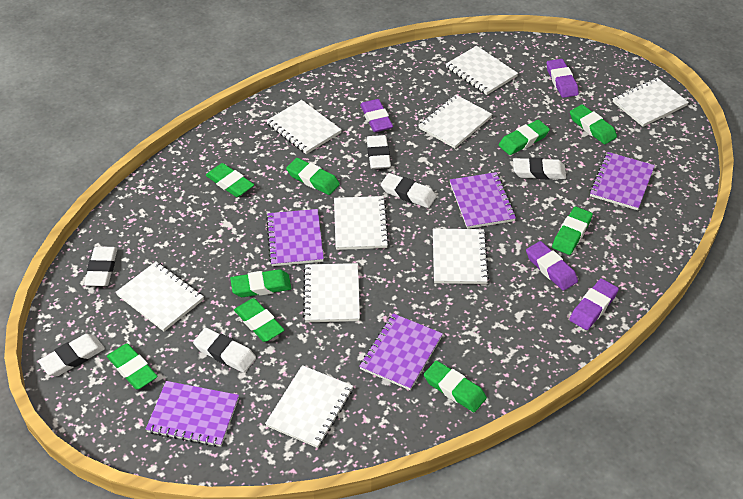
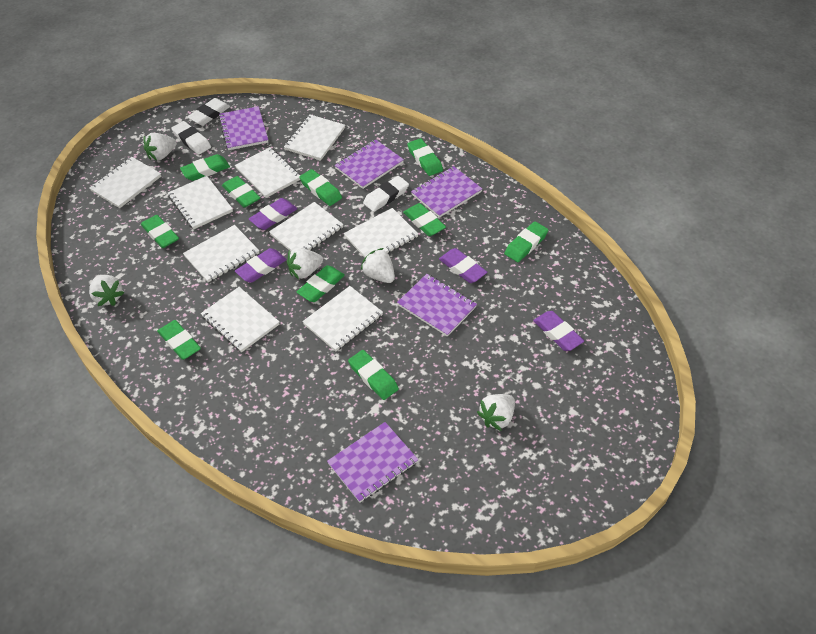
green eraser: 9 -> 10
white eraser: 6 -> 3
white strawberry: 0 -> 5

